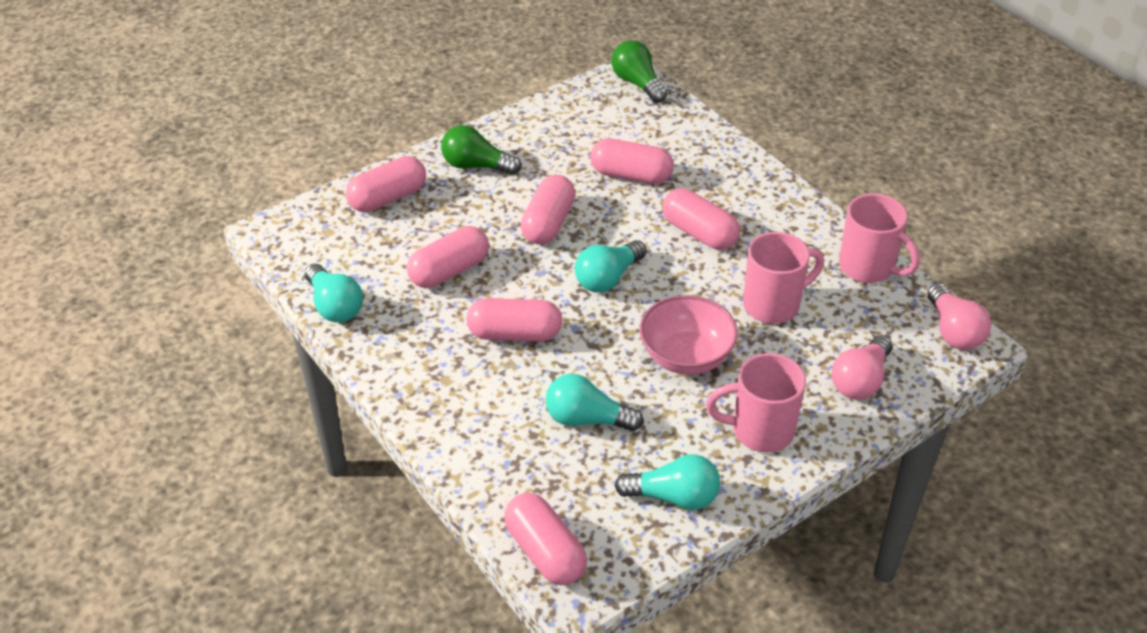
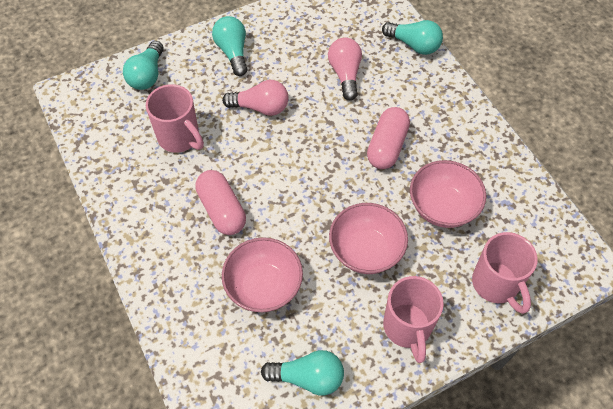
green light bulb: 2 -> 0
pink bowl: 1 -> 3
pink capsule: 7 -> 2

